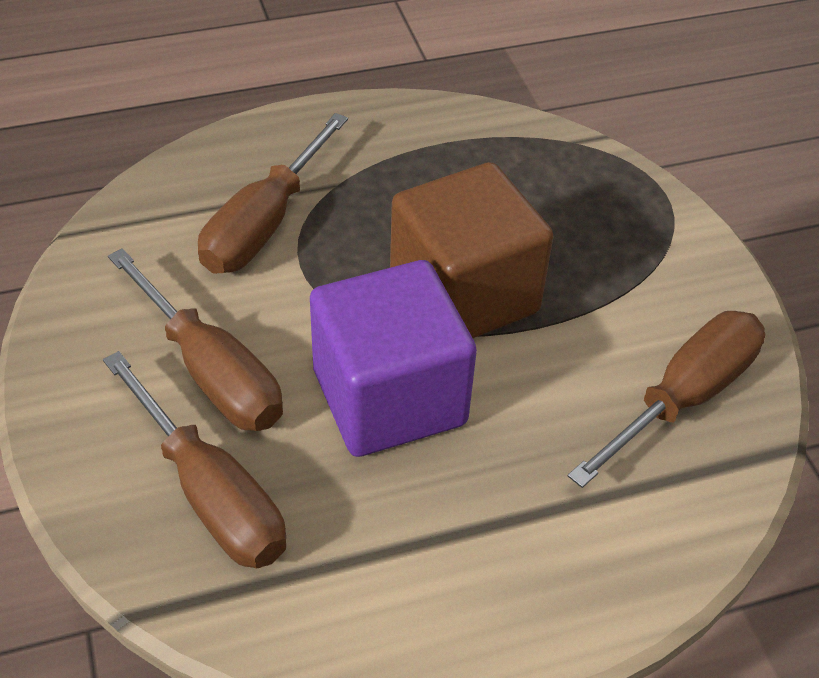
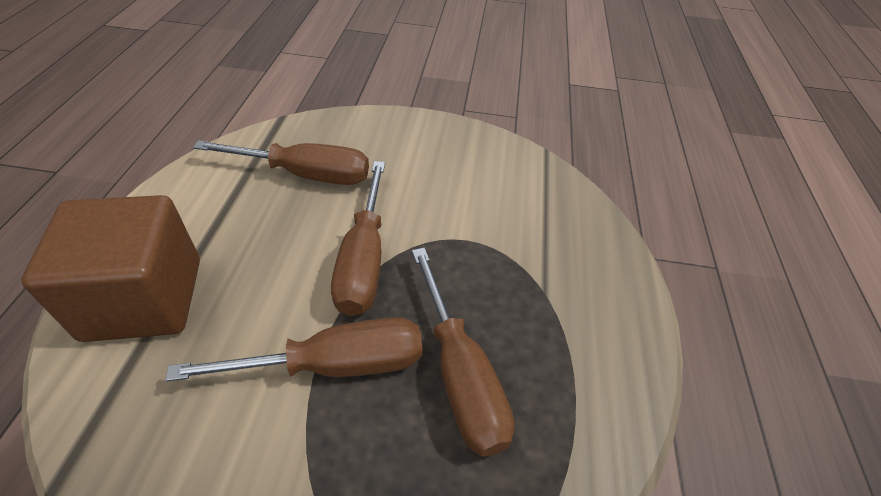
purple cube: 1 -> 0

